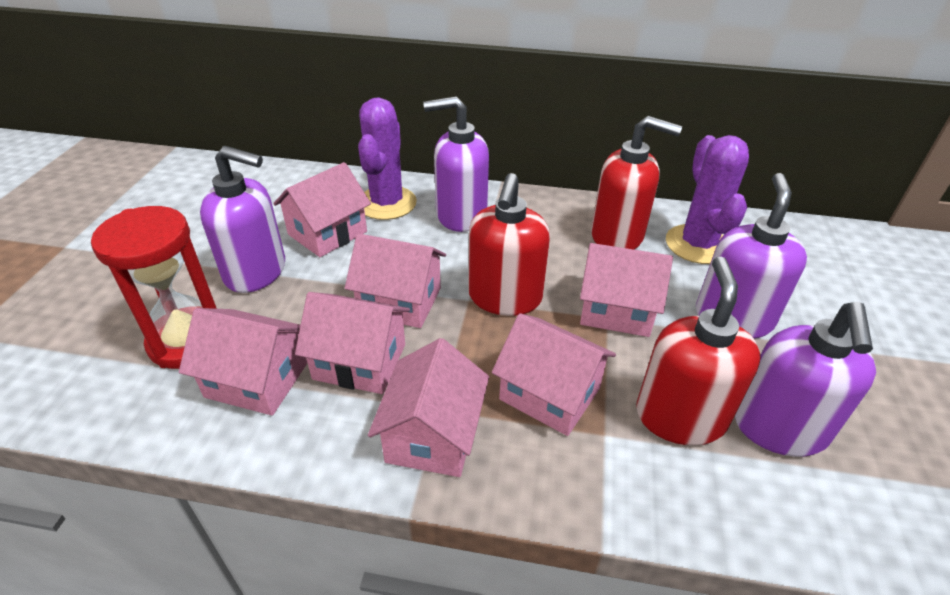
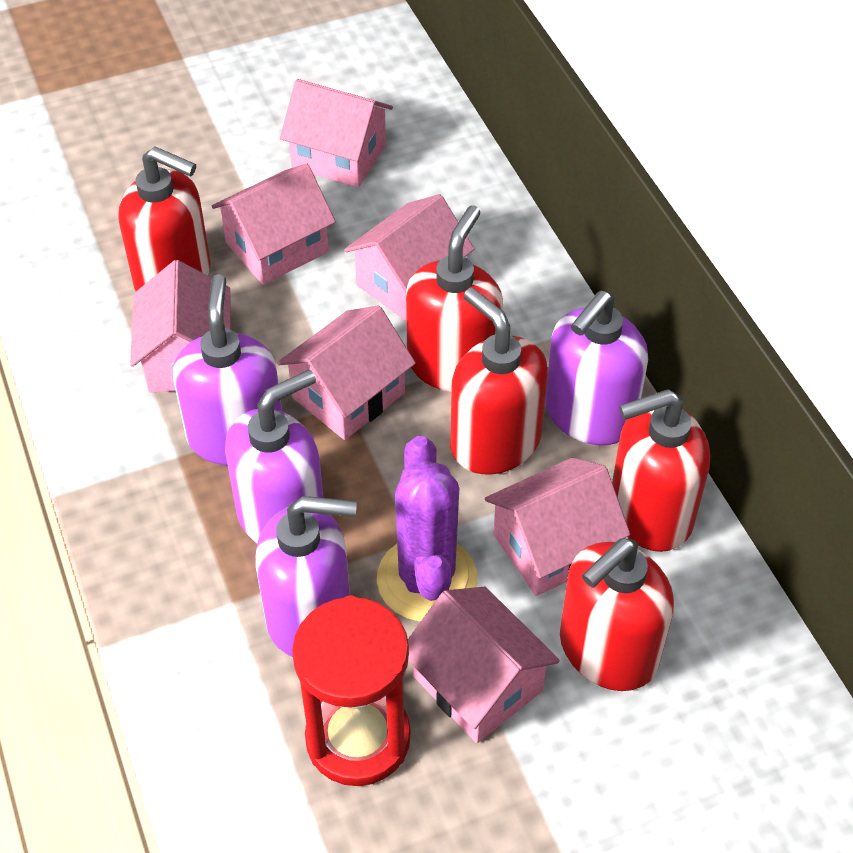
purple cactus: 2 -> 1
red soap dispenser: 3 -> 5

